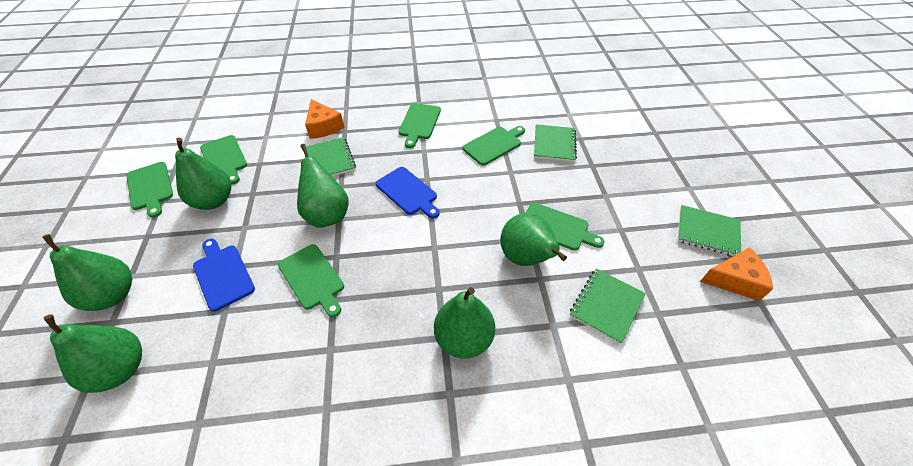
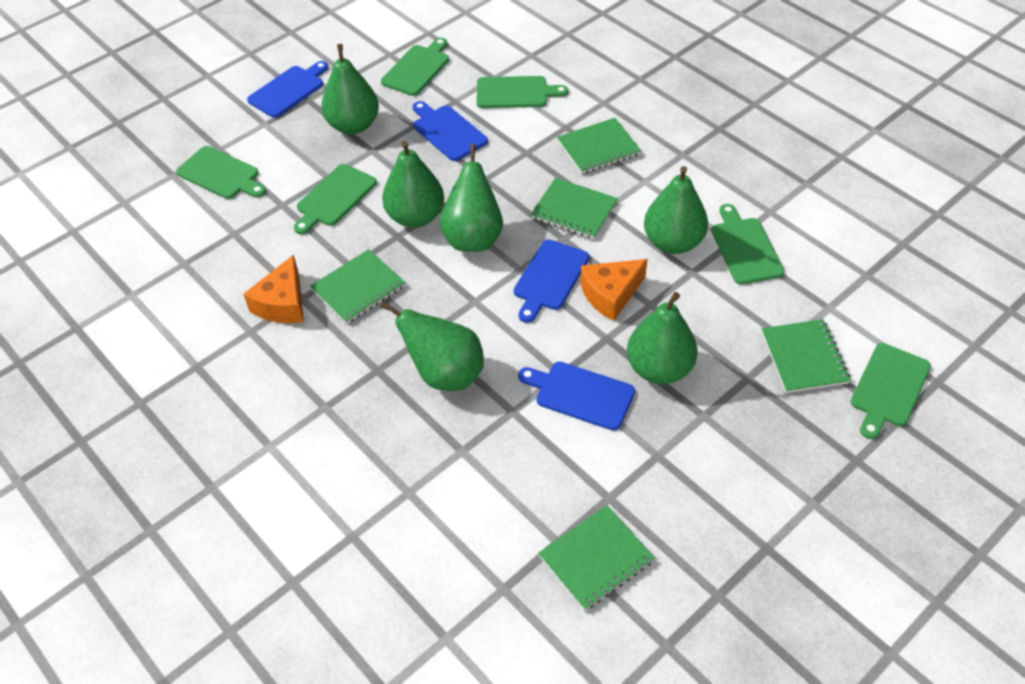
blue cutting board: 2 -> 4
green notebook: 4 -> 5

